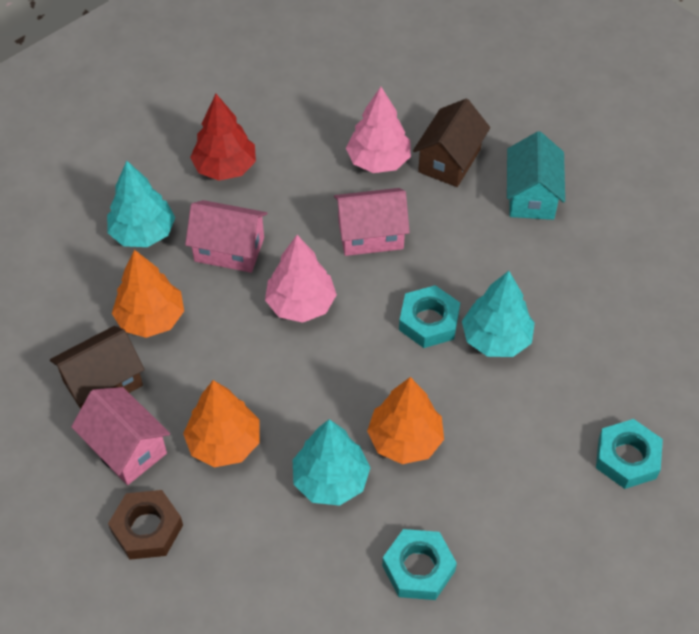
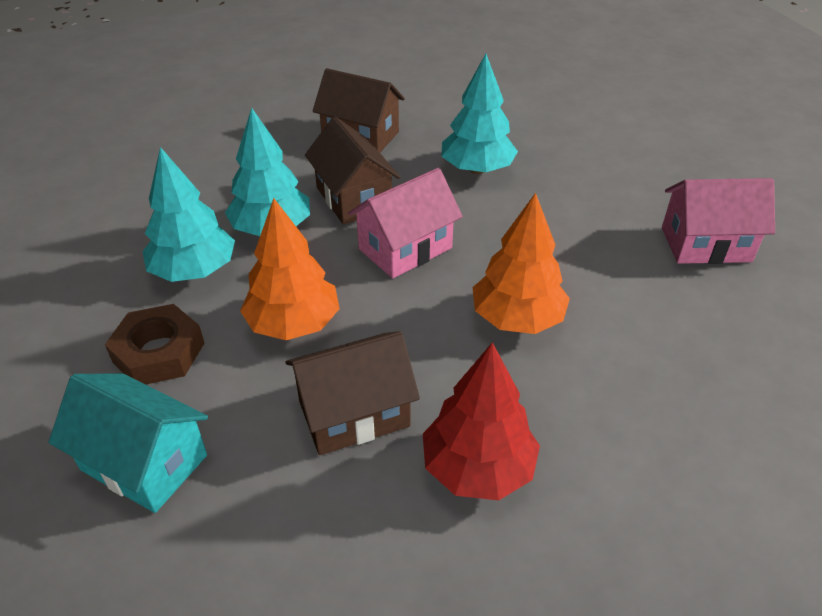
brown house: 2 -> 3
orange tree: 3 -> 2
pink house: 3 -> 2
pink tree: 2 -> 0
turquoise nut: 3 -> 0

